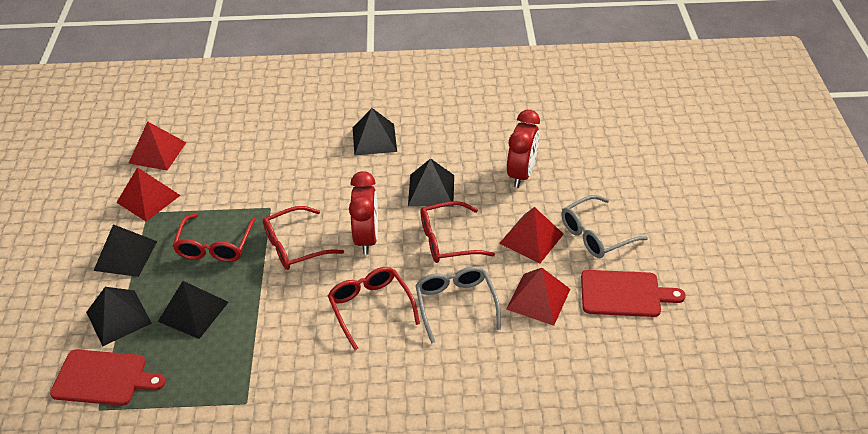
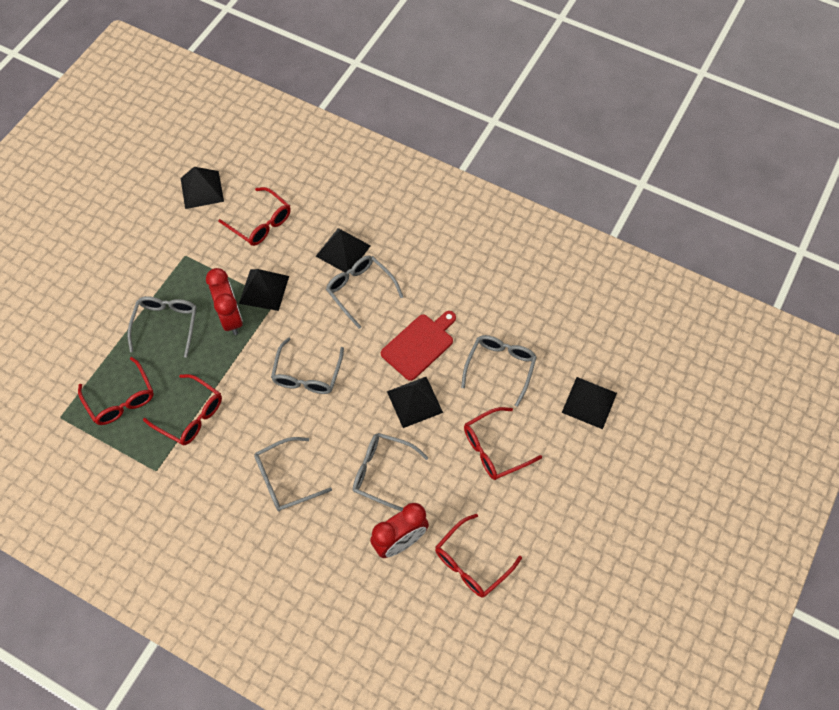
grey glasses: 2 -> 6
red cutting board: 2 -> 1
red glasses: 4 -> 5
red pyramid: 4 -> 0

